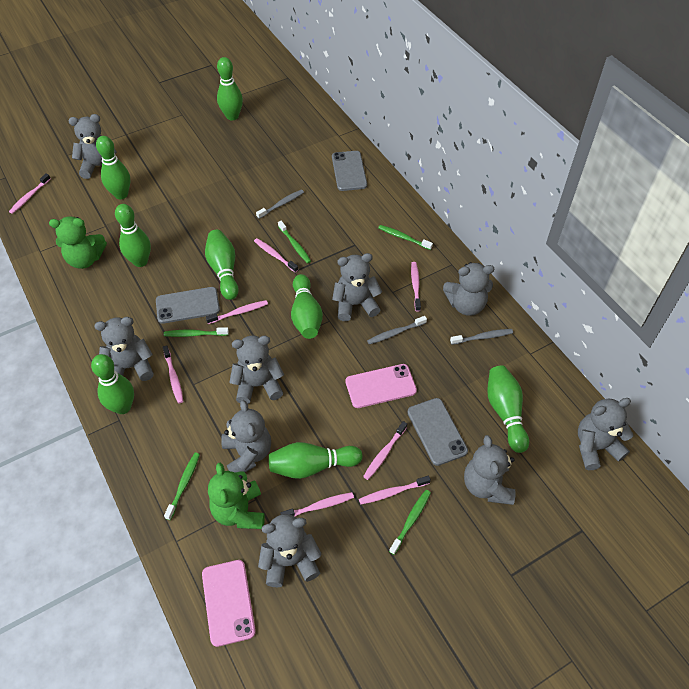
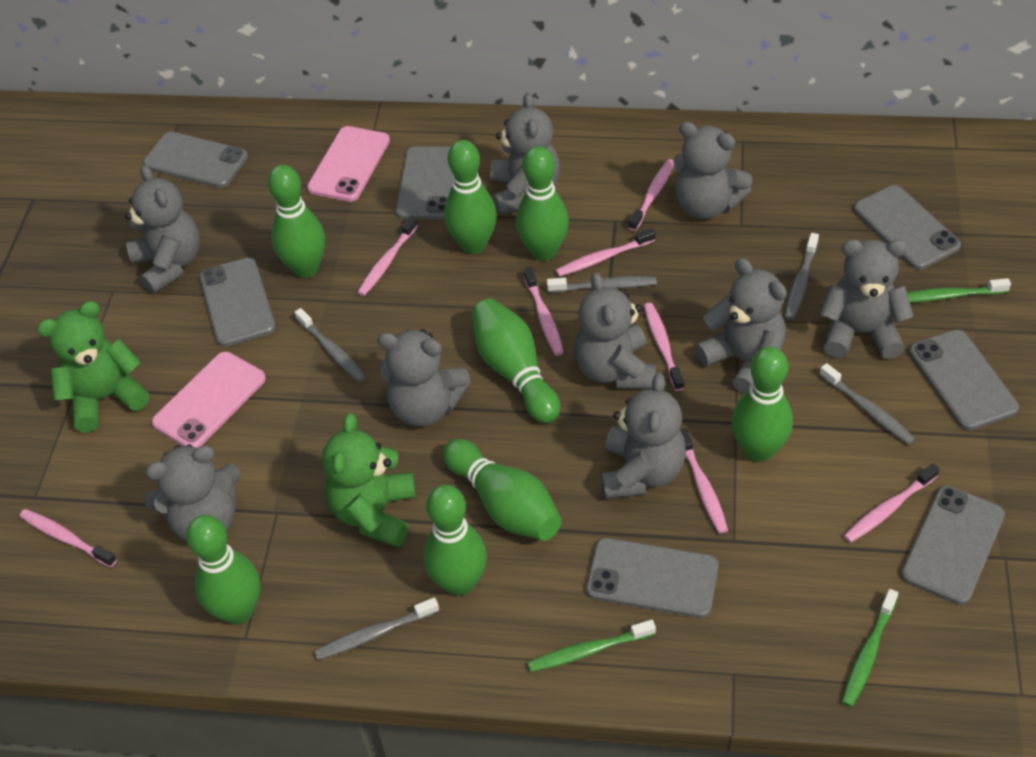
green toothbrush: 5 -> 3
grey phone: 3 -> 7
grey toothbrush: 3 -> 5

